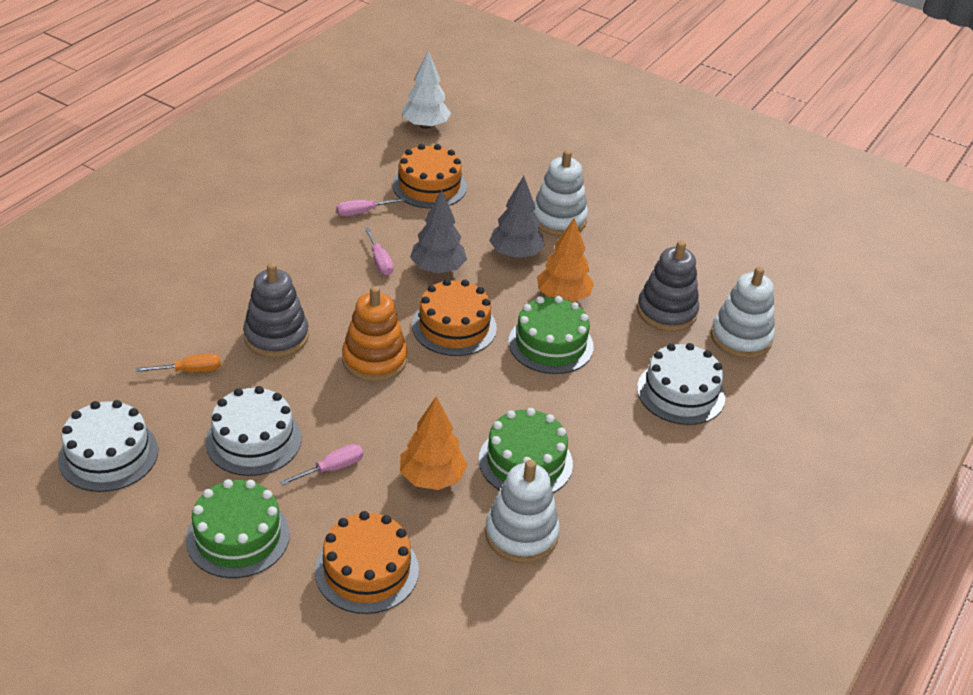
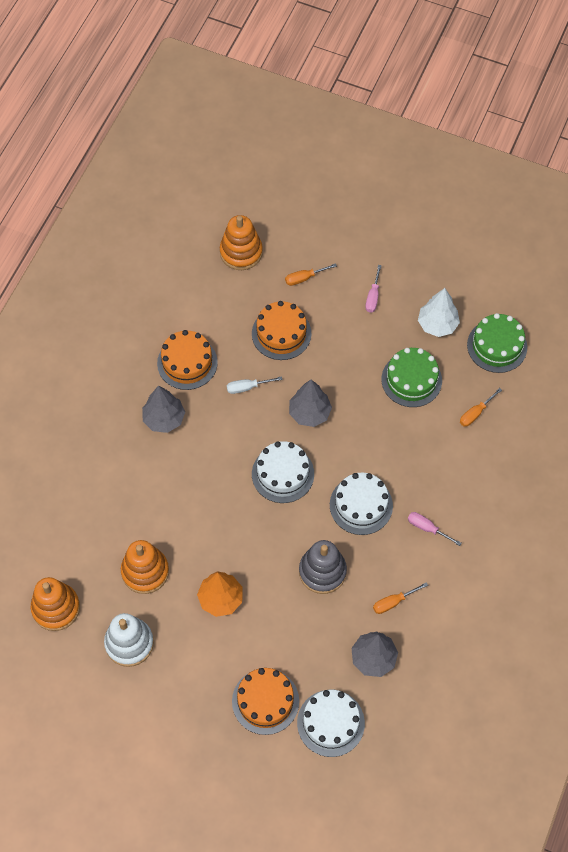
green cake: 3 -> 2
grey stacking toy: 2 -> 1
grey tree: 2 -> 3
orange screwdriver: 1 -> 3
orange stacking toy: 1 -> 3
orange tree: 2 -> 1
pink screwdriver: 3 -> 2
white screwdriver: 0 -> 1
white stacking toy: 3 -> 1

